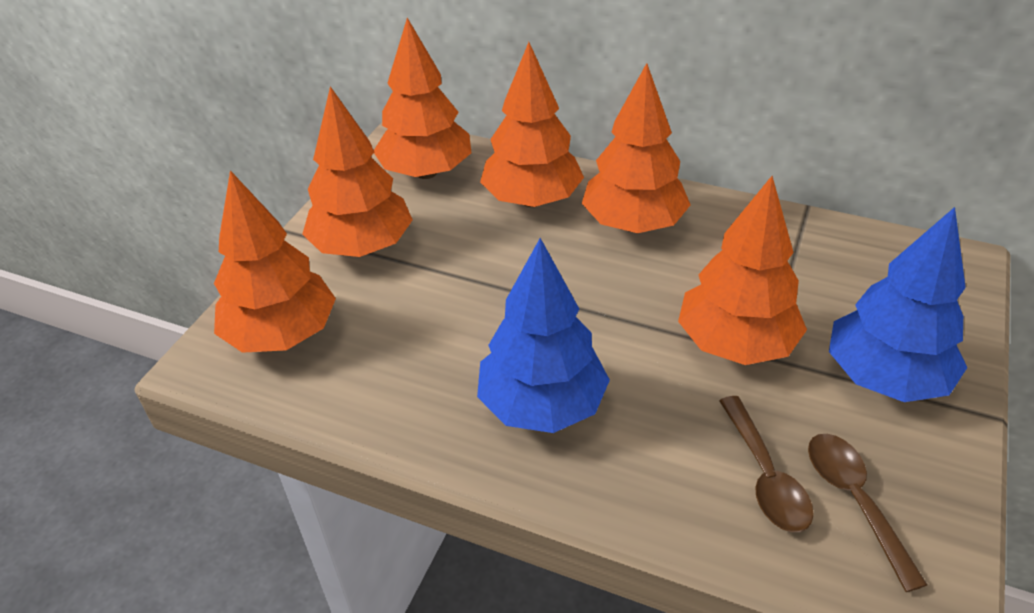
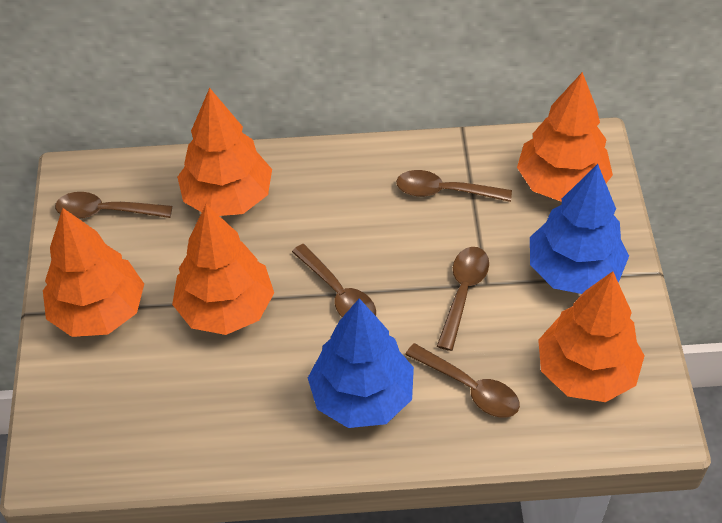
brown spoon: 2 -> 5
orange tree: 6 -> 5

